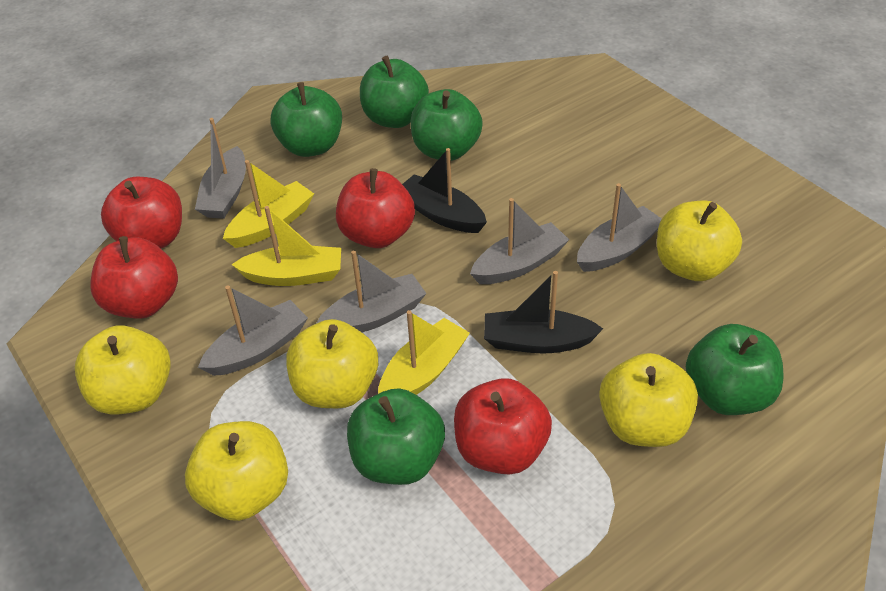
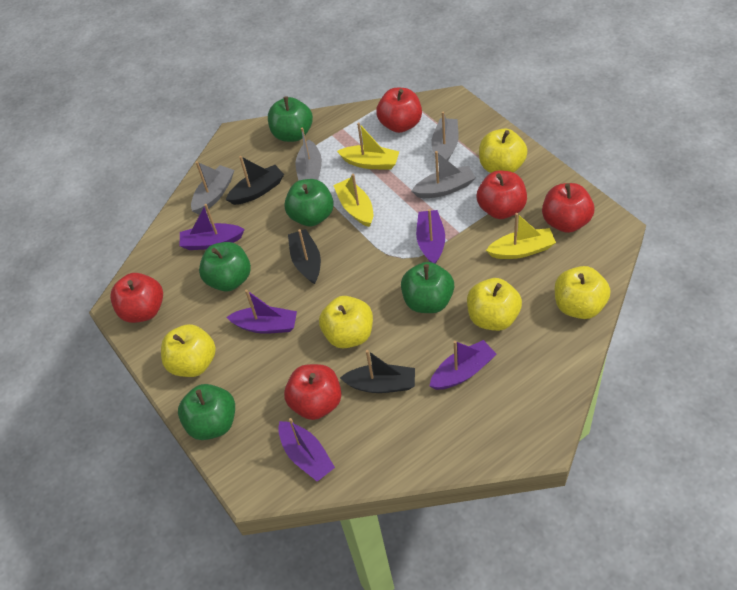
black boat: 2 -> 3
grey boat: 5 -> 4
purple boat: 0 -> 5
red apple: 4 -> 5

